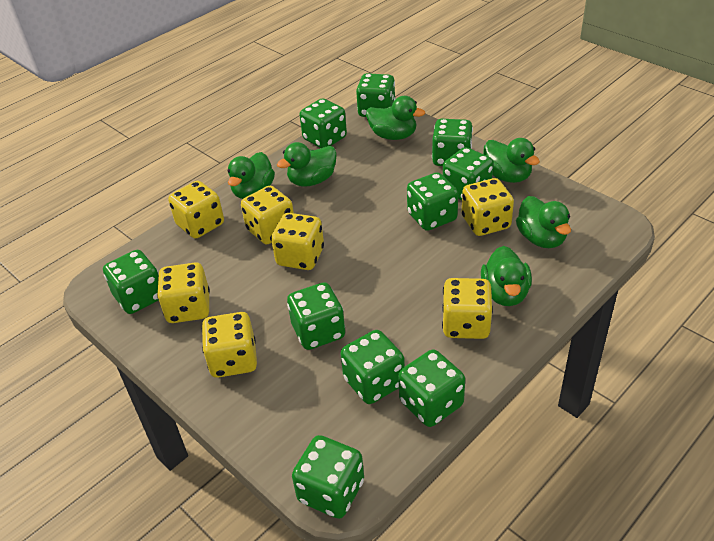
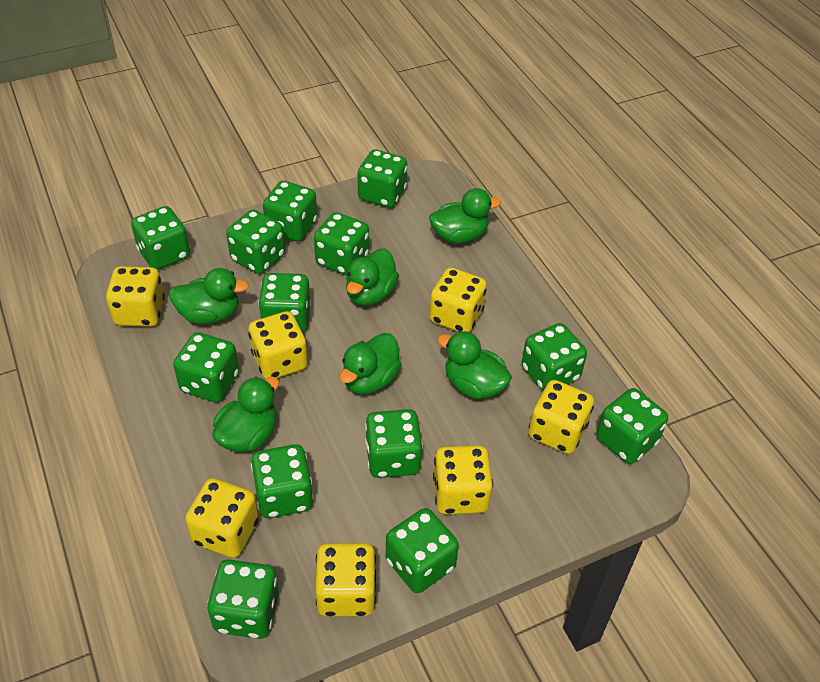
green dice: 10 -> 13

